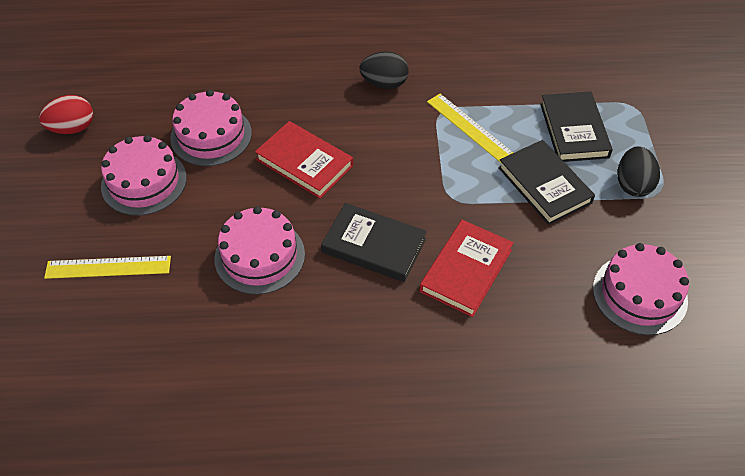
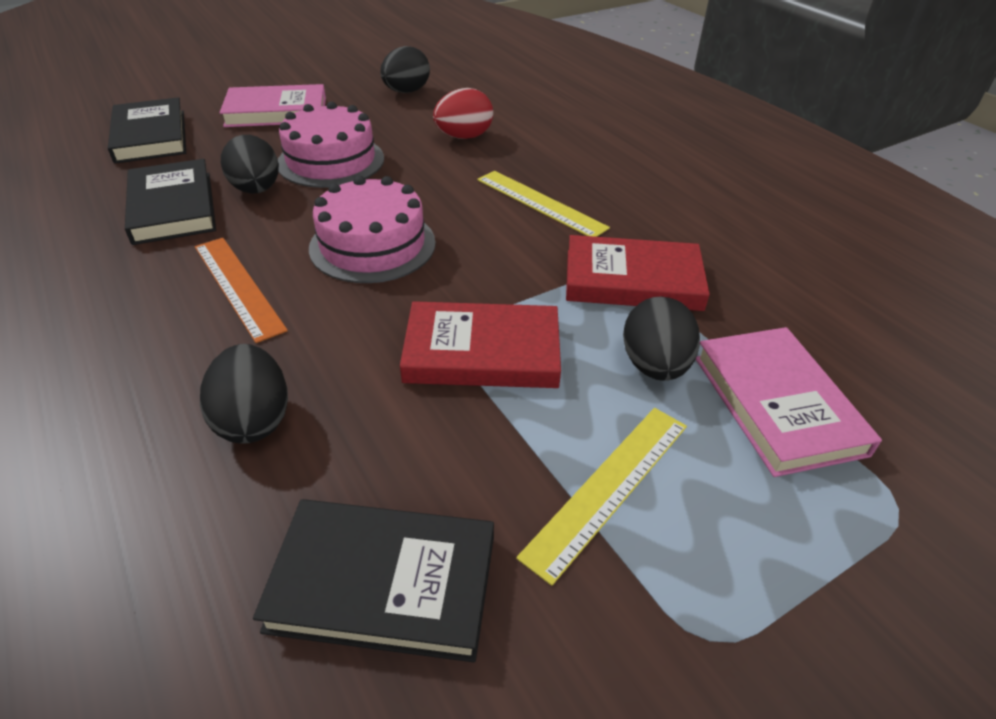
black egg: 2 -> 4
orange ruler: 0 -> 1
pink book: 0 -> 2
pink cake: 4 -> 2

